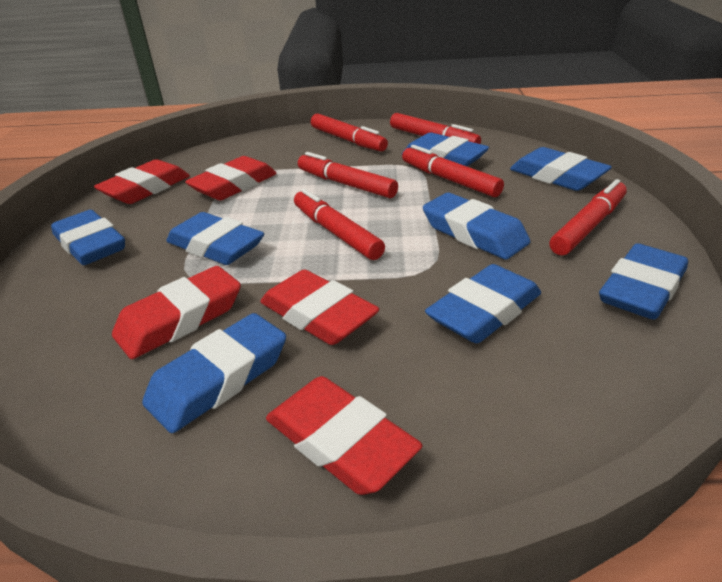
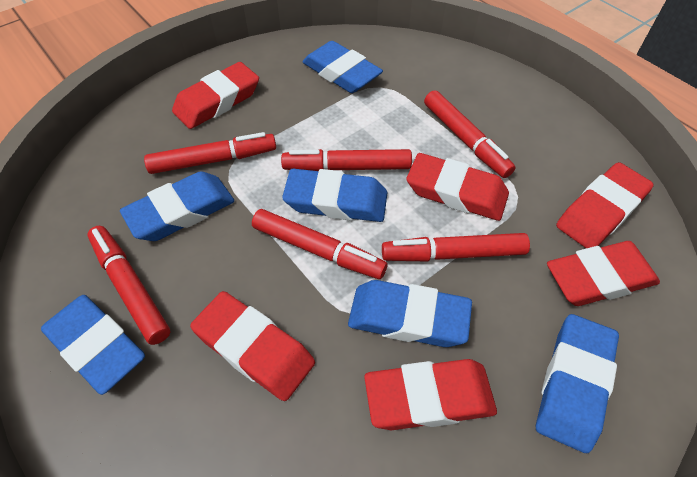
blue eraser: 8 -> 6
red eraser: 5 -> 6

